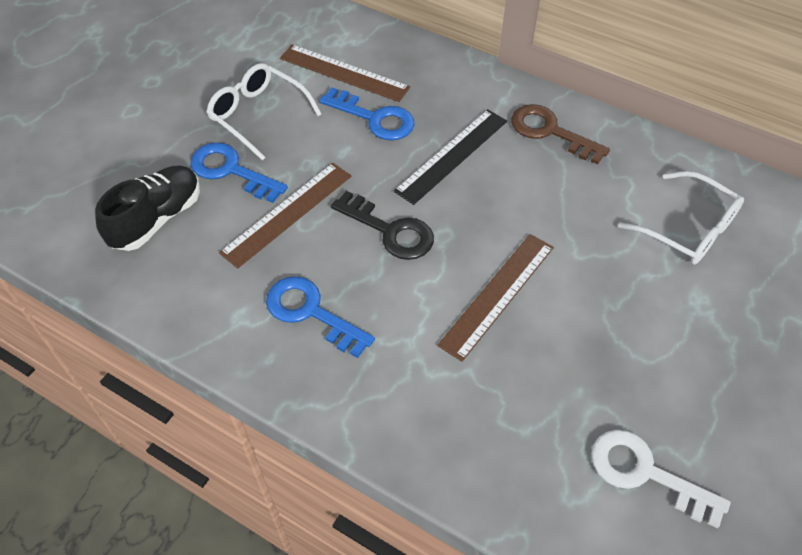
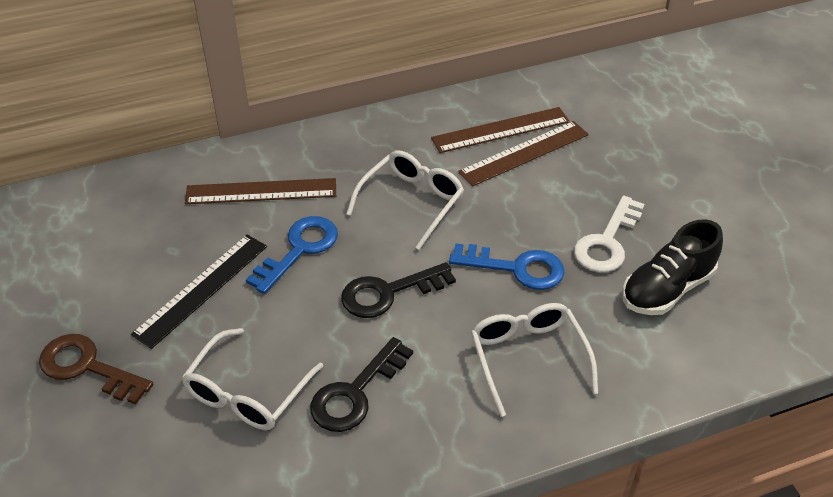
black key: 1 -> 2
blue key: 3 -> 2
white glasses: 2 -> 3

